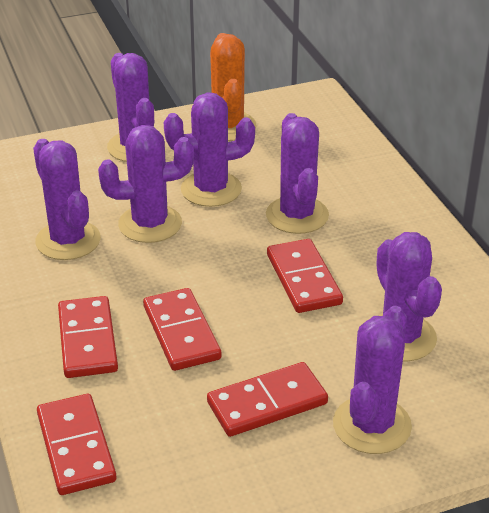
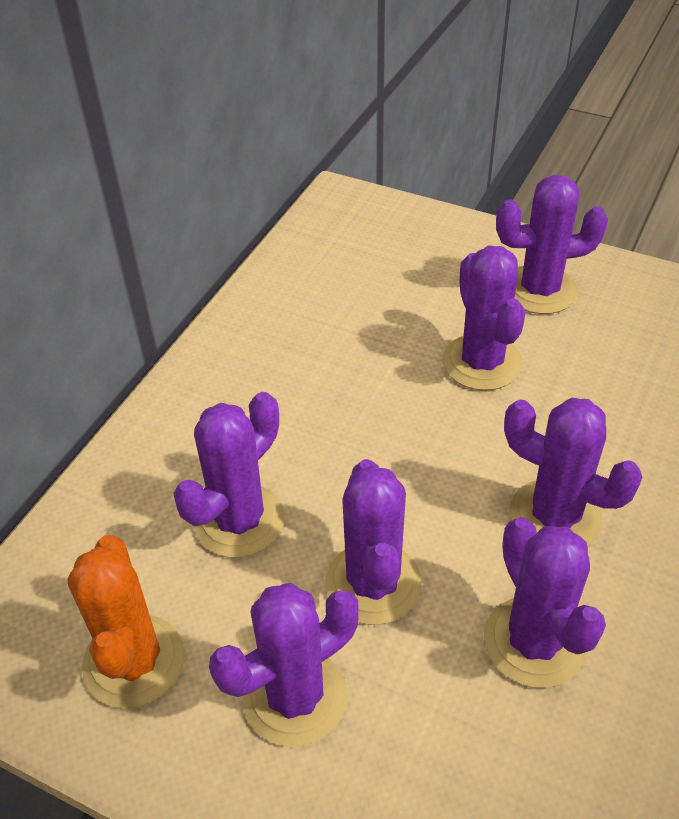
red domino: 5 -> 0

